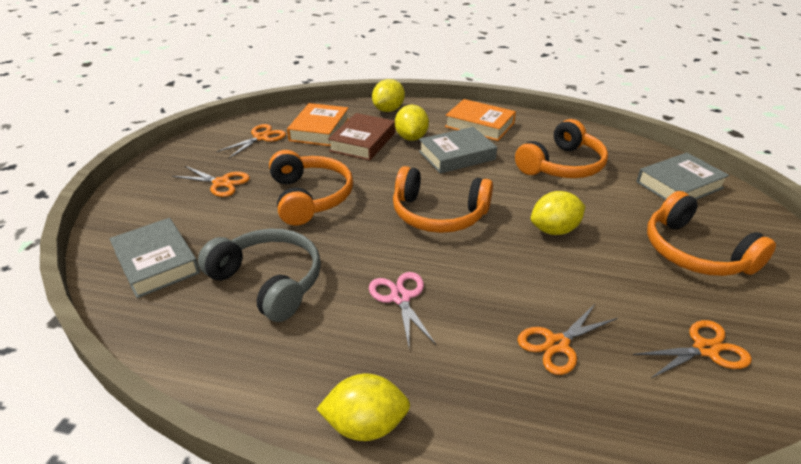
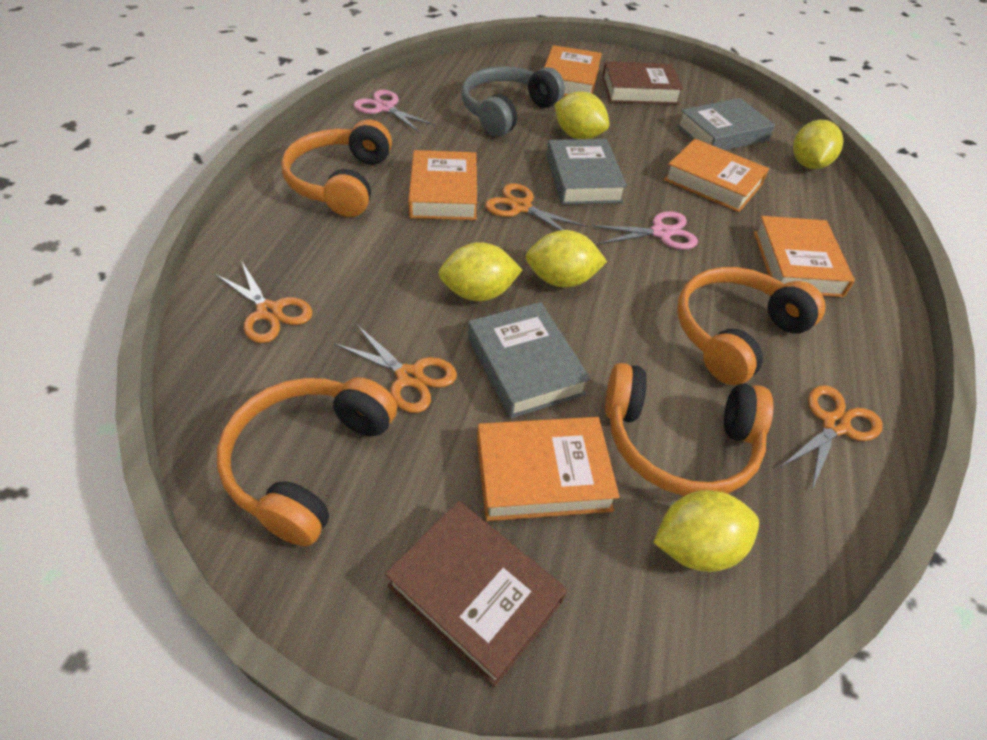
brown book: 1 -> 2
orange book: 2 -> 5
pink scissors: 1 -> 2
yellow lemon: 4 -> 5

